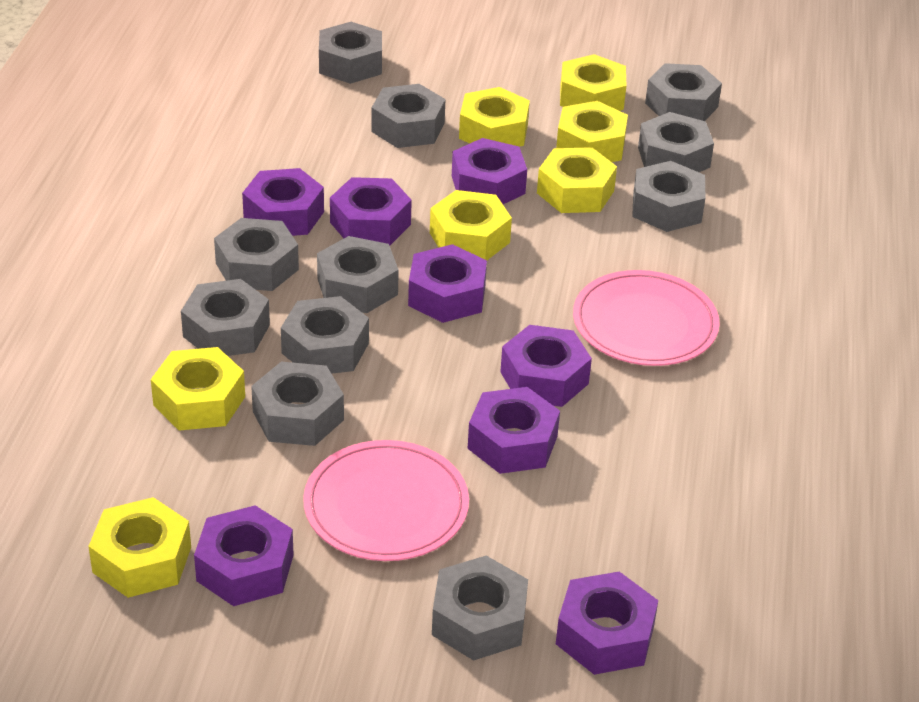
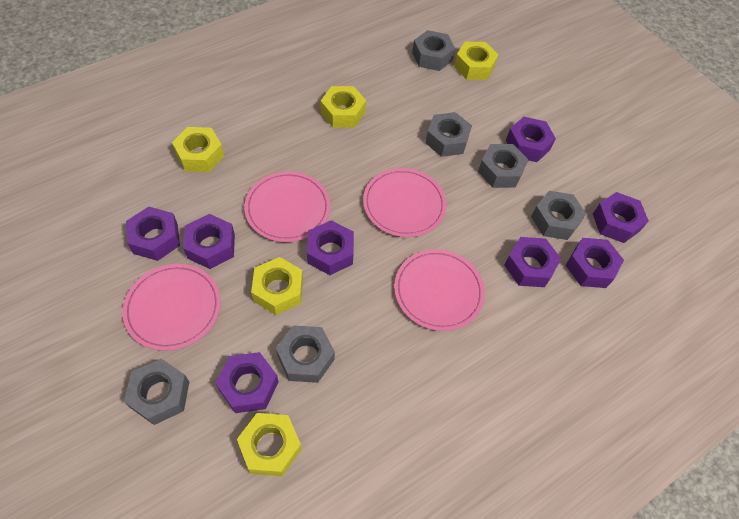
grey nut: 11 -> 6
pink plate: 2 -> 4
yellow nut: 7 -> 5

